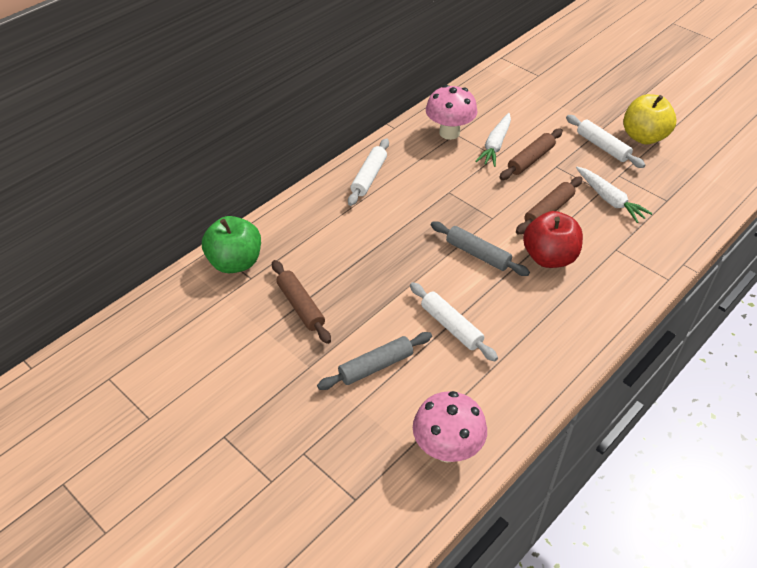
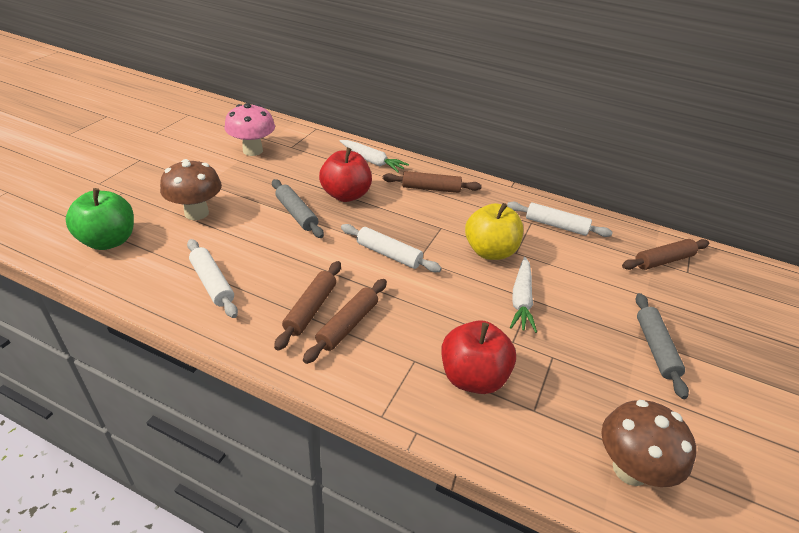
brown mushroom: 0 -> 2
brown rolling pin: 3 -> 4
pink mushroom: 2 -> 1
red apple: 1 -> 2

